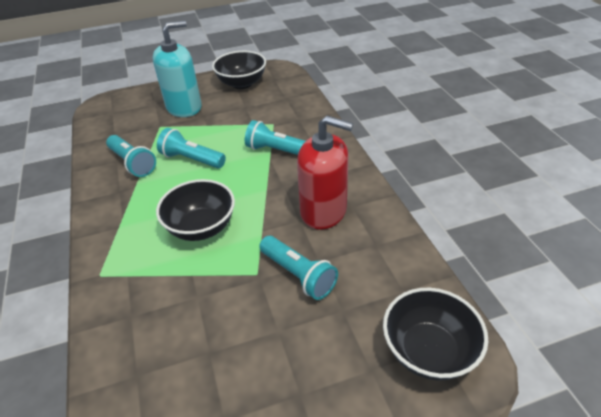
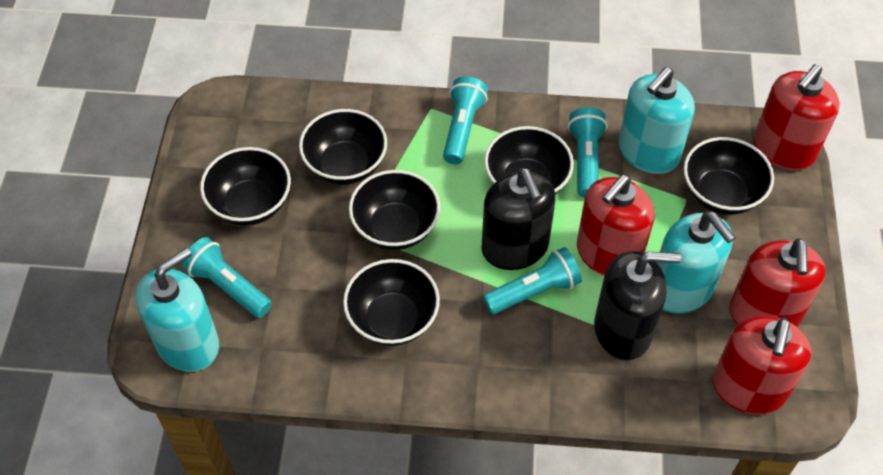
black bowl: 3 -> 6
black soap dispenser: 0 -> 2
red soap dispenser: 1 -> 4
turquoise soap dispenser: 1 -> 3

